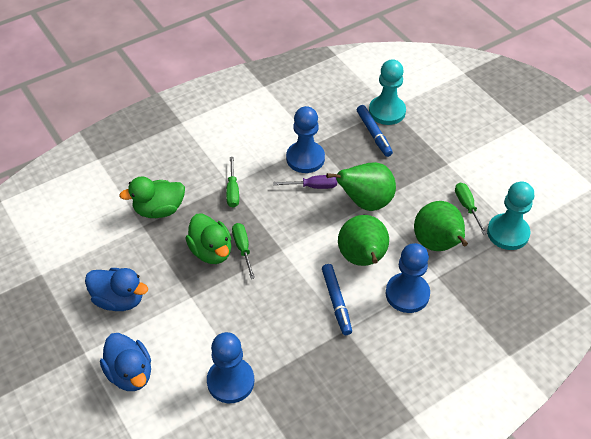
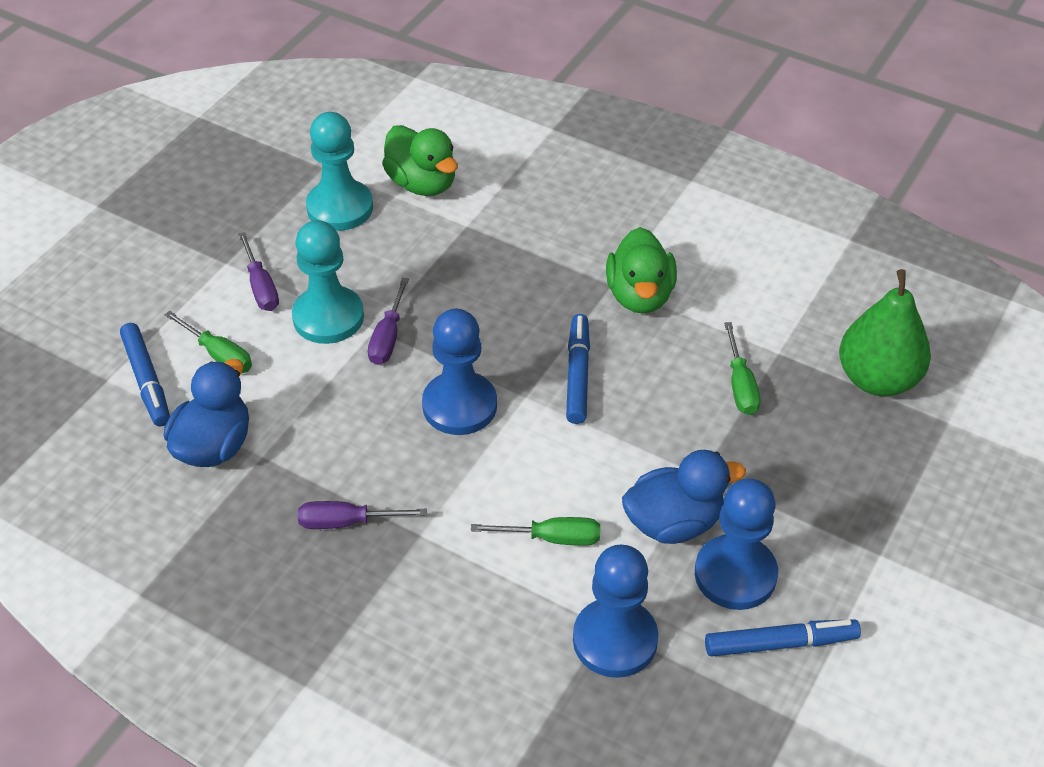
blue marker: 2 -> 3
green pear: 3 -> 1
purple screwdriver: 1 -> 3

